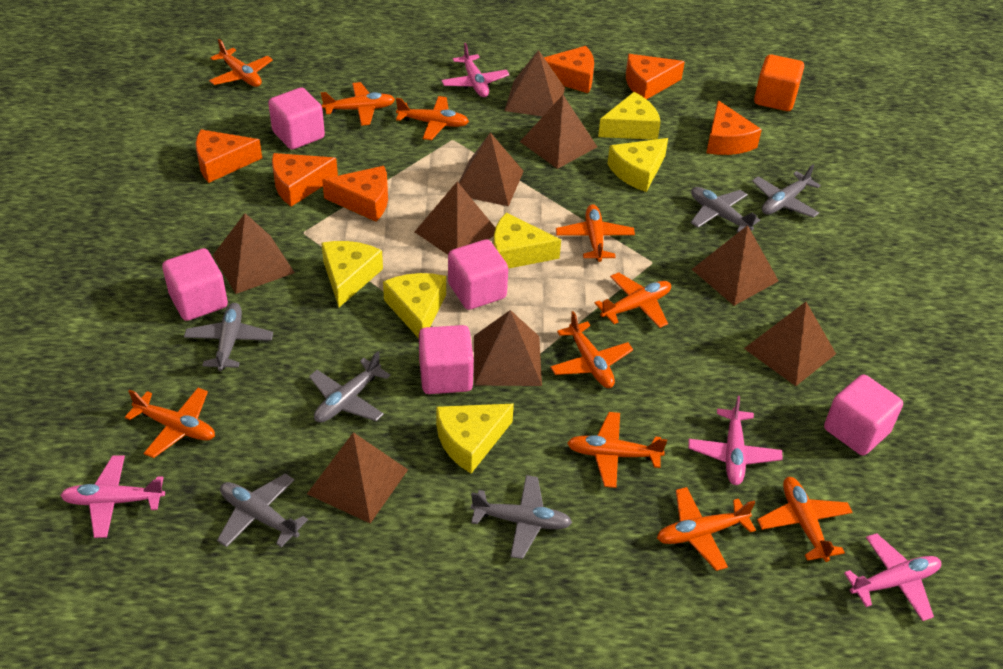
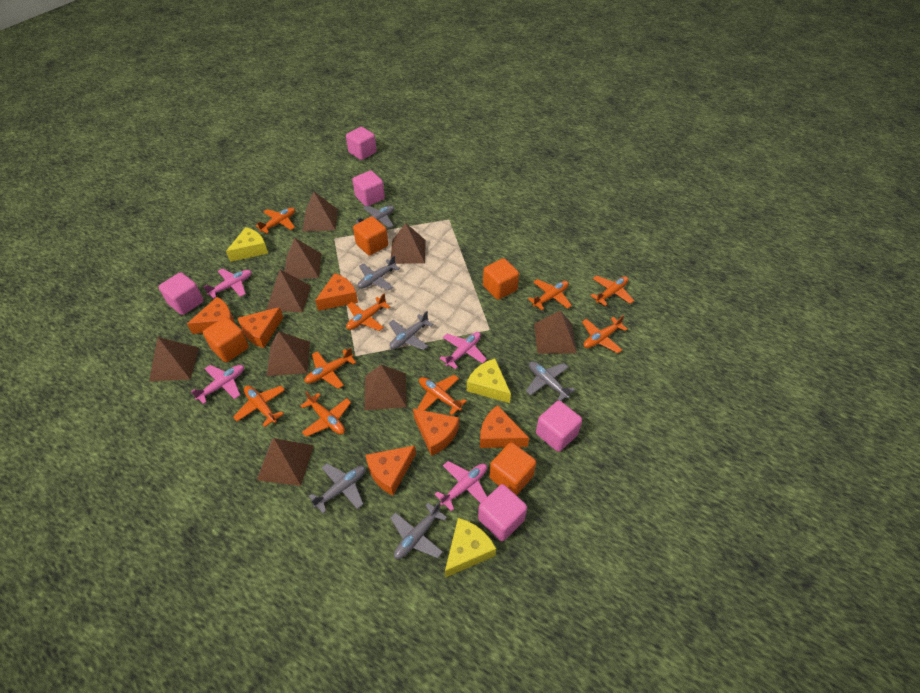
orange cube: 1 -> 4
orange plane: 10 -> 9
yellow cheese: 6 -> 3

